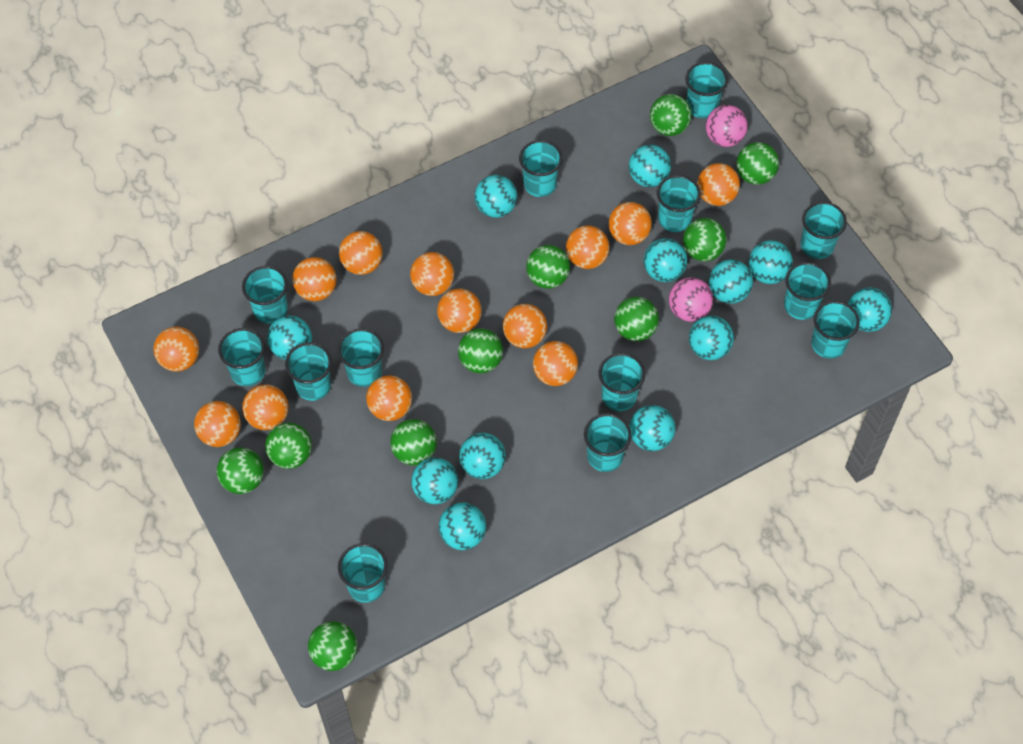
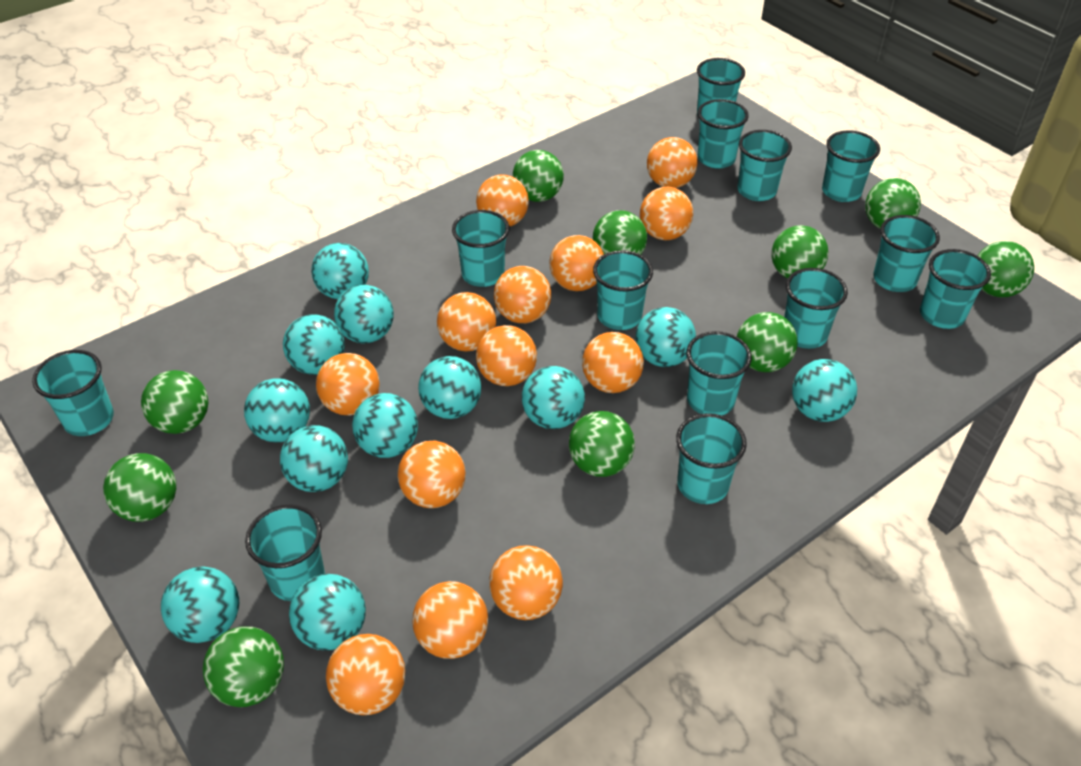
pink ball: 2 -> 0

